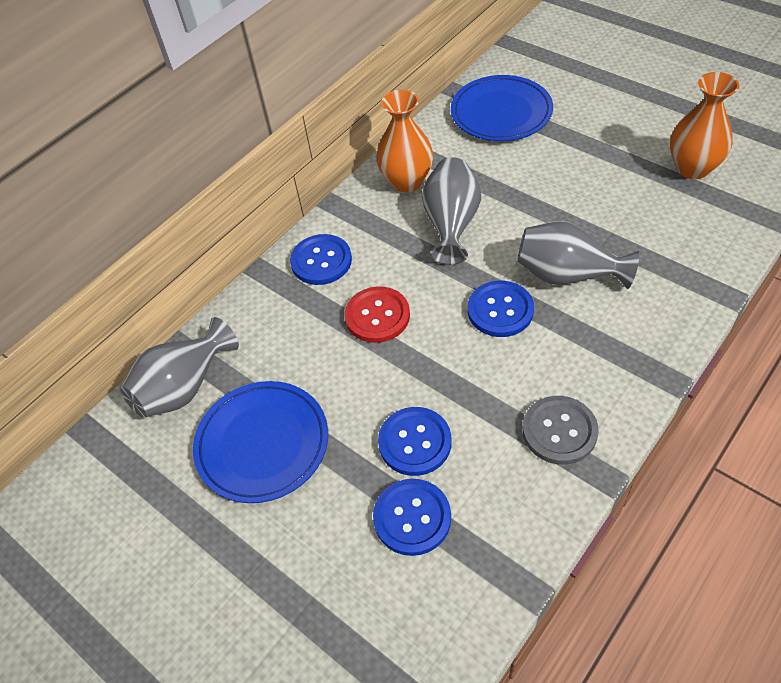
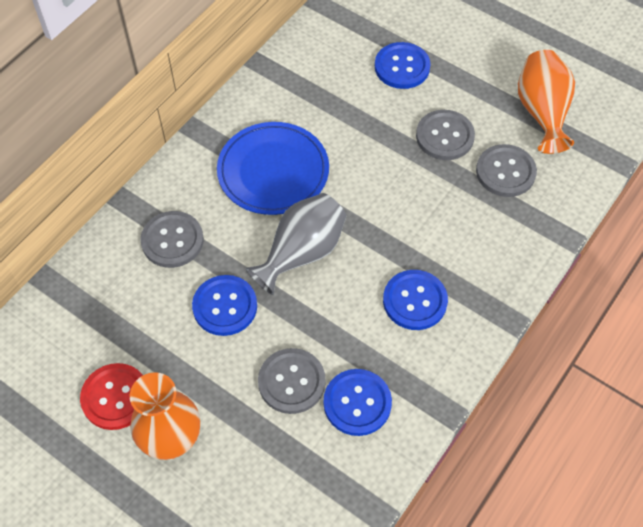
blue plate: 2 -> 1
grey button: 1 -> 4
grey vase: 3 -> 1

